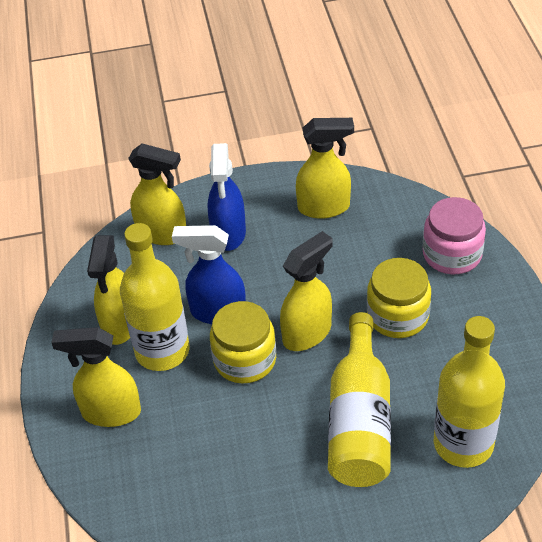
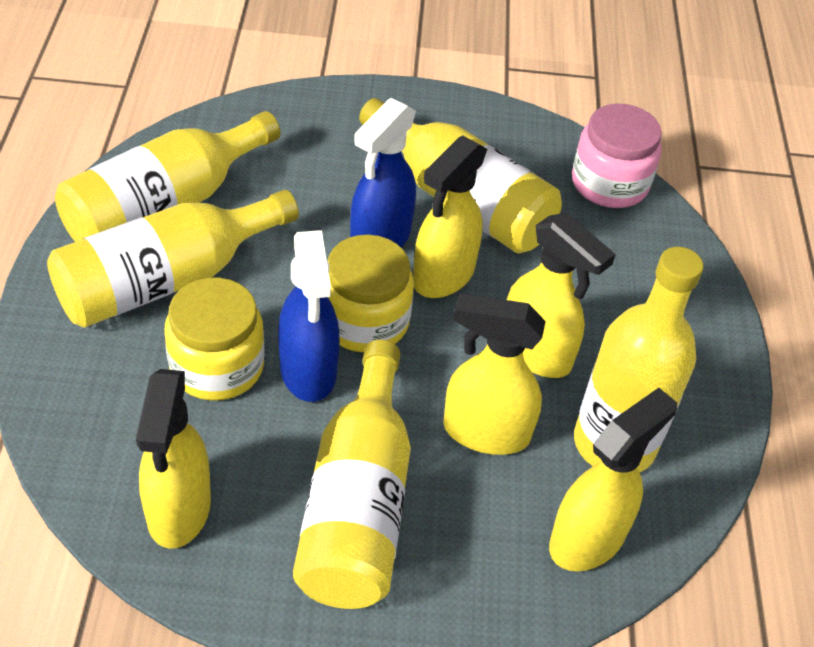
yellow bottle: 3 -> 5

